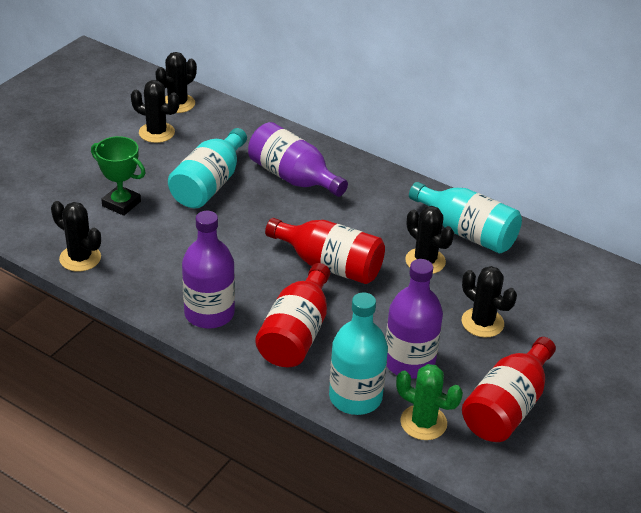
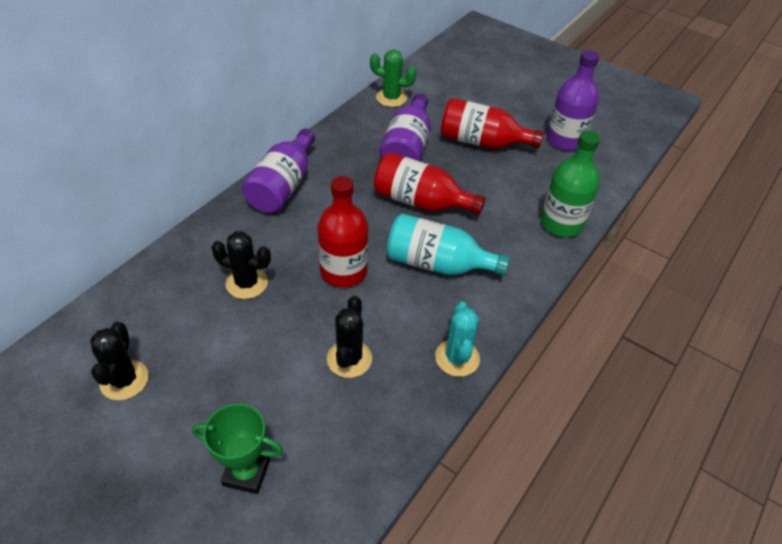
black cactus: 5 -> 3
green bottle: 0 -> 1
turquoise bottle: 3 -> 1
turquoise cactus: 0 -> 1

